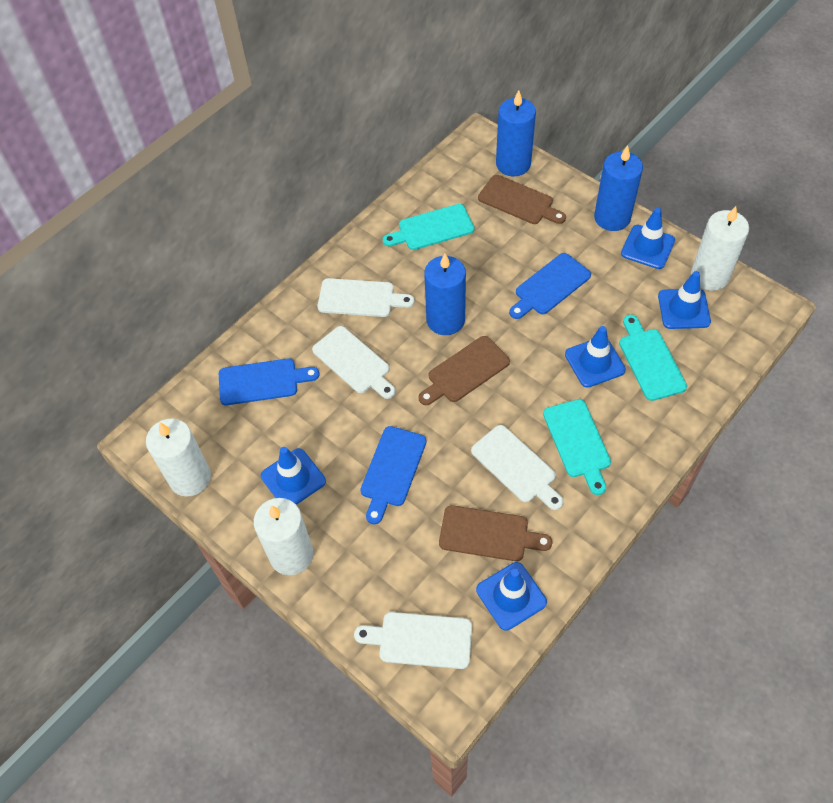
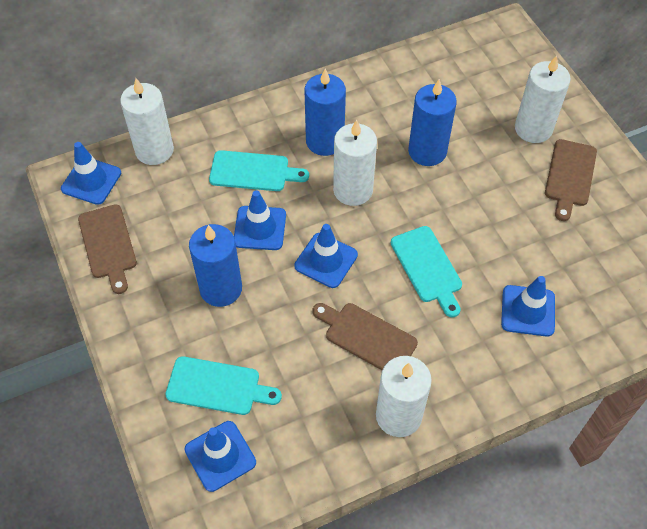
blue cutting board: 3 -> 0
white candle: 3 -> 4
white cutting board: 4 -> 0

